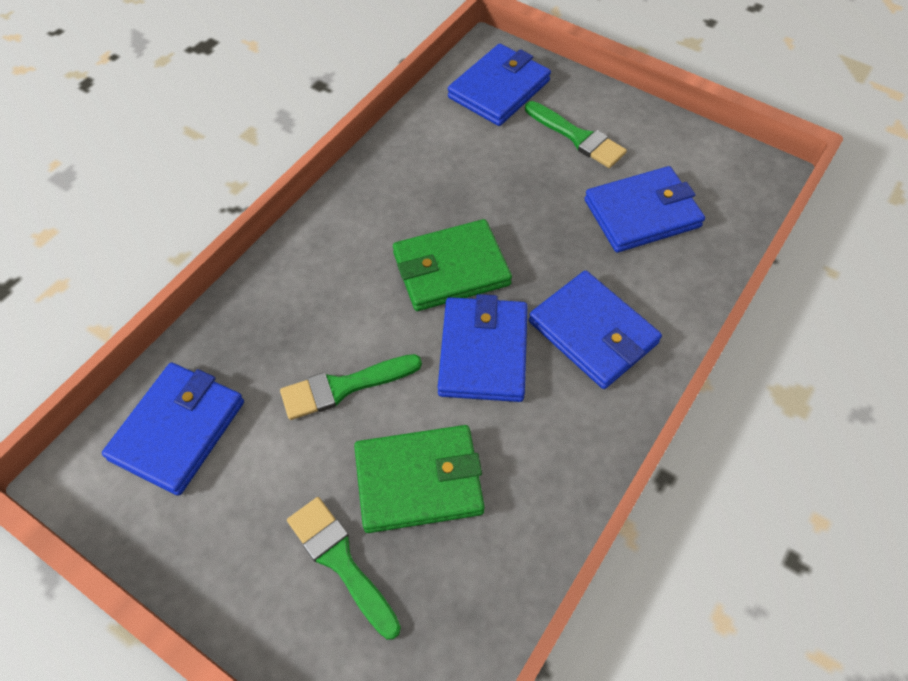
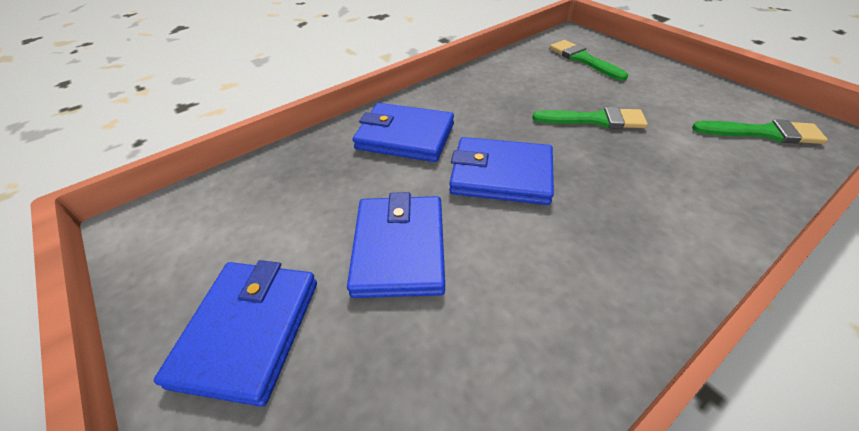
blue wallet: 5 -> 4
green wallet: 2 -> 0

